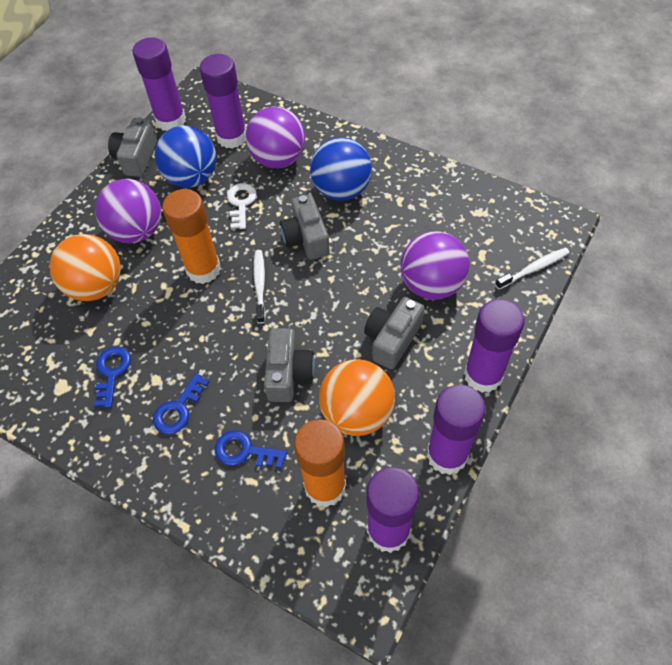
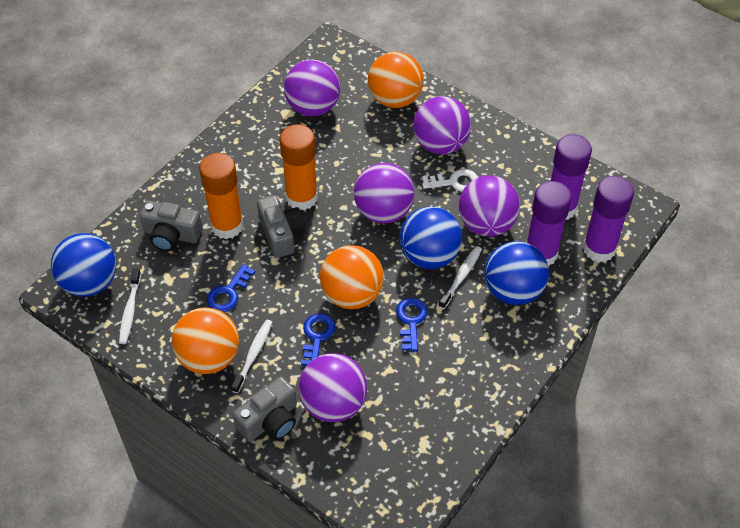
blue ball: 2 -> 3
grey camera: 4 -> 3
orange ball: 2 -> 3
purple ball: 3 -> 5
purple glue stick: 5 -> 3
white toothbrush: 2 -> 3

